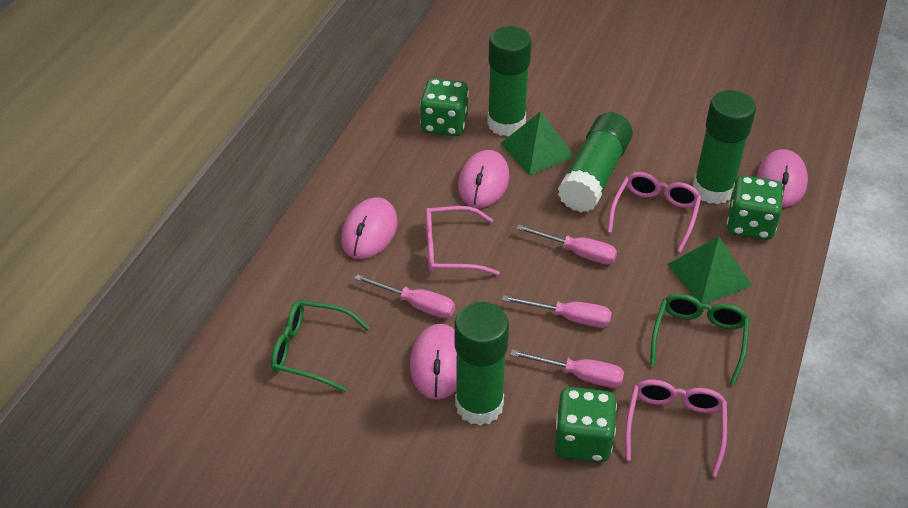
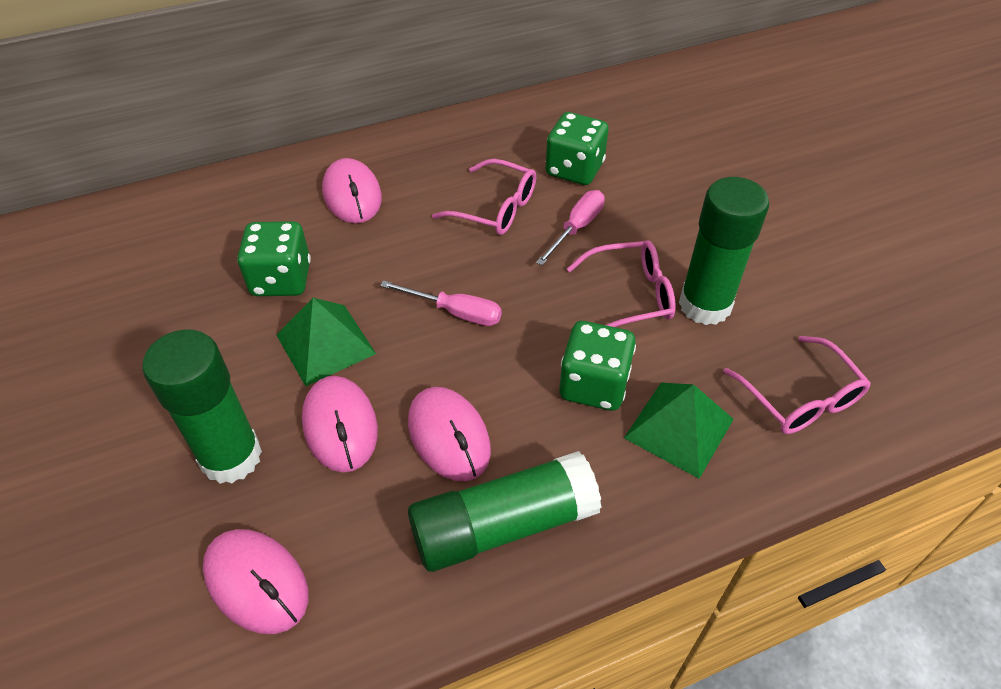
green glasses: 2 -> 0
green glue stick: 4 -> 3
pink screwdriver: 4 -> 2

